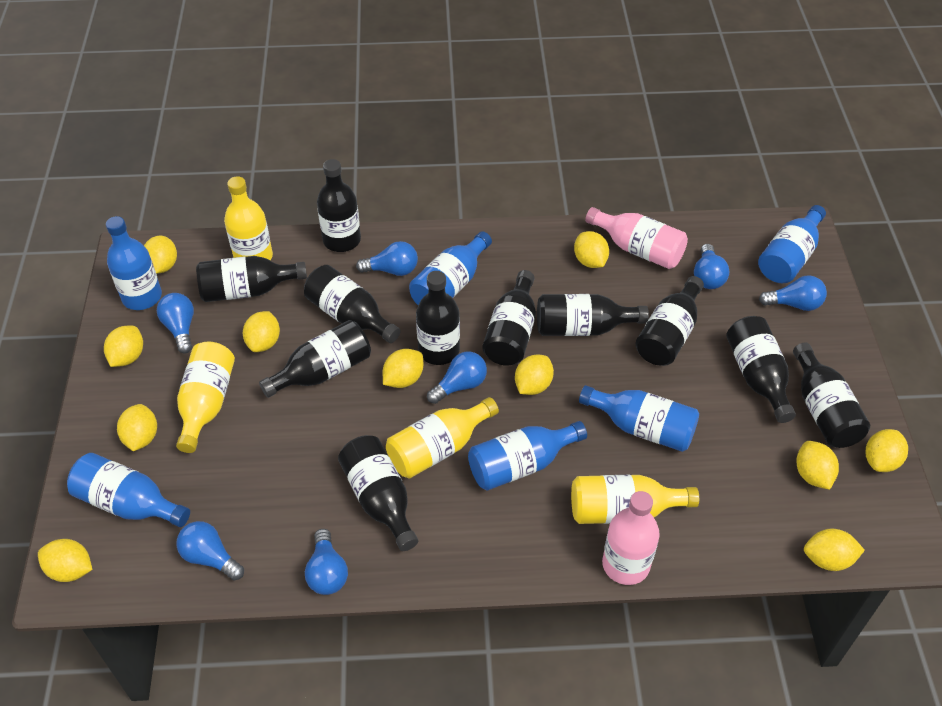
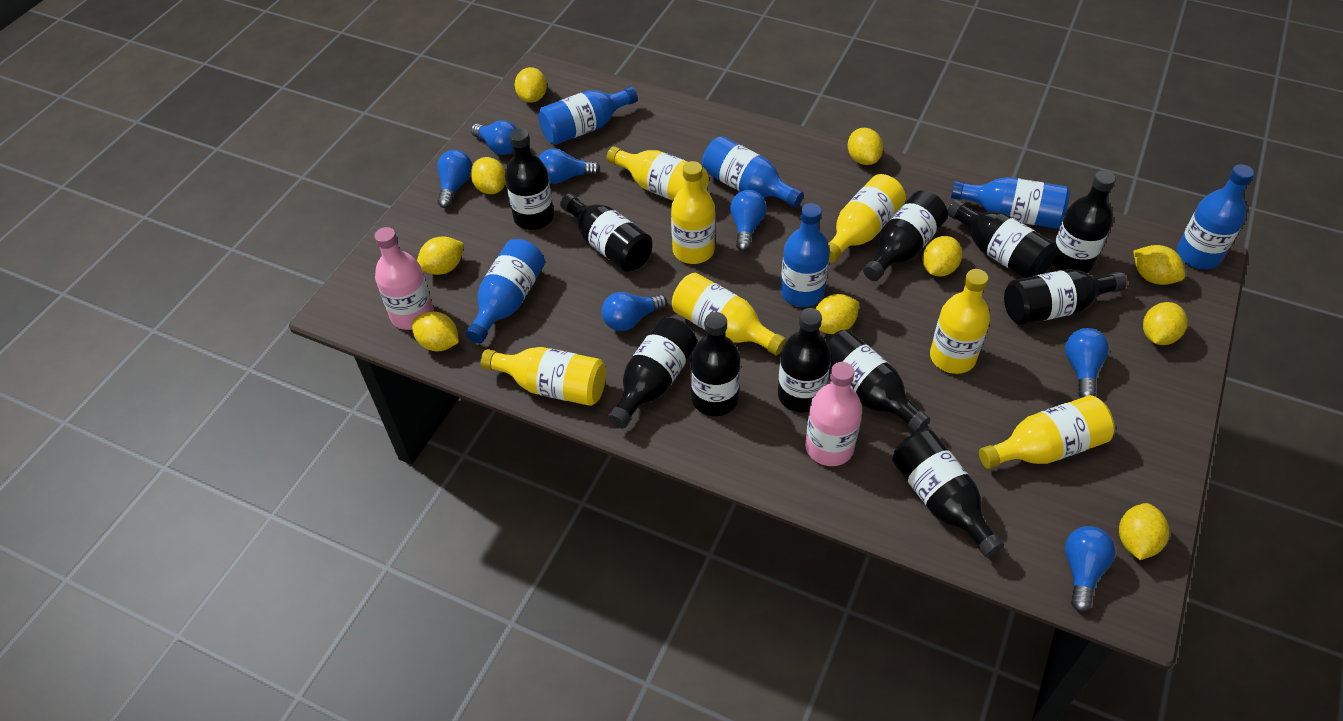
yellow bottle: 4 -> 7
yellow lemon: 11 -> 10

